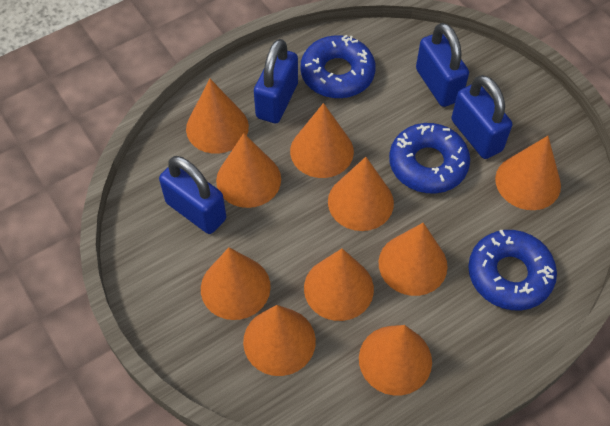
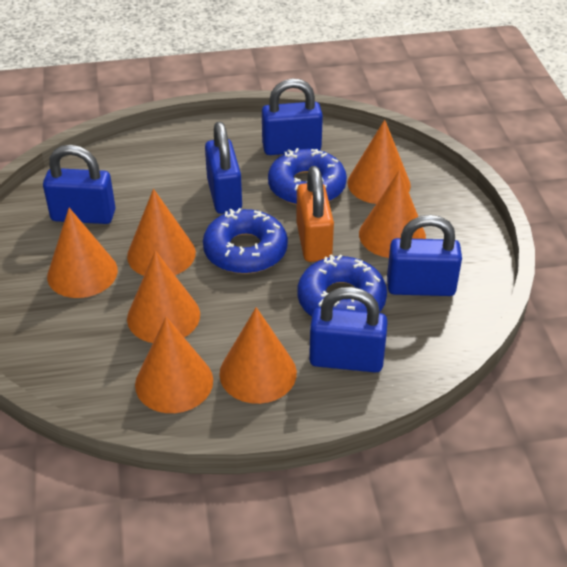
blue padlock: 4 -> 5
orange cone: 10 -> 7
orange padlock: 0 -> 1

